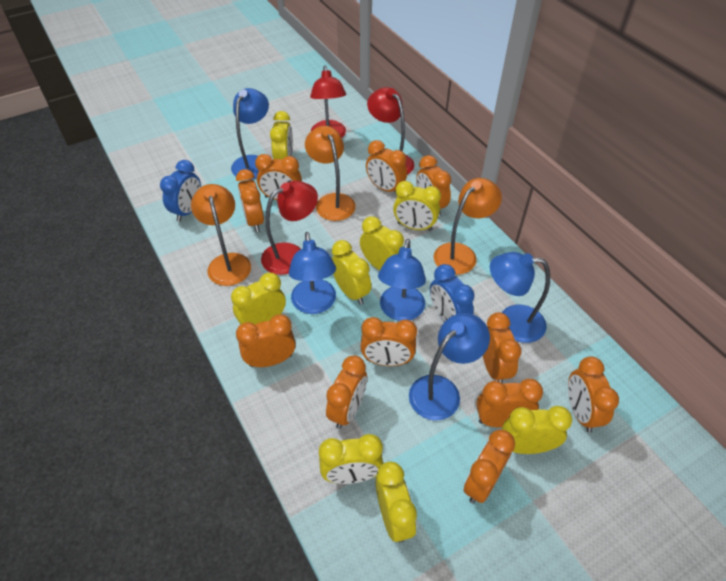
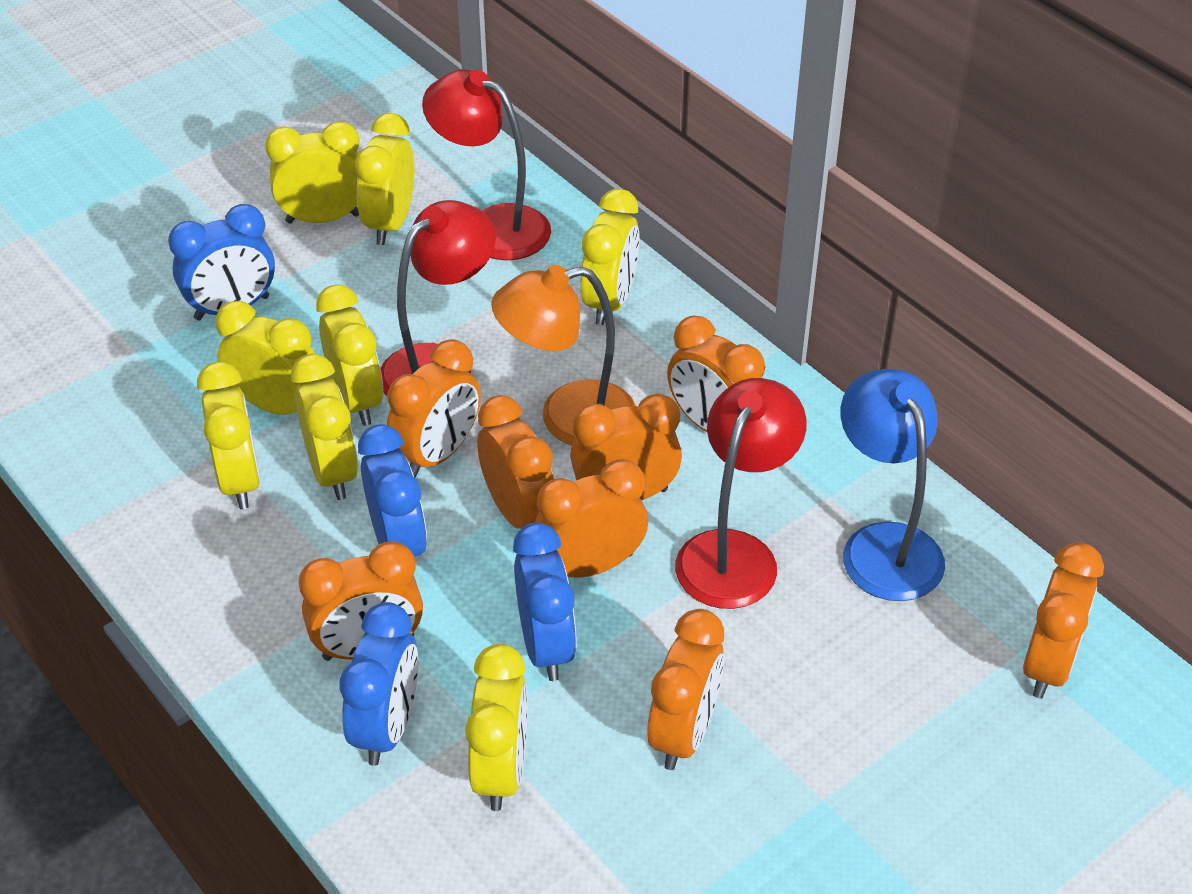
blue clock: 2 -> 4
blue lamp: 5 -> 1
orange clock: 11 -> 8
orange lamp: 3 -> 1

